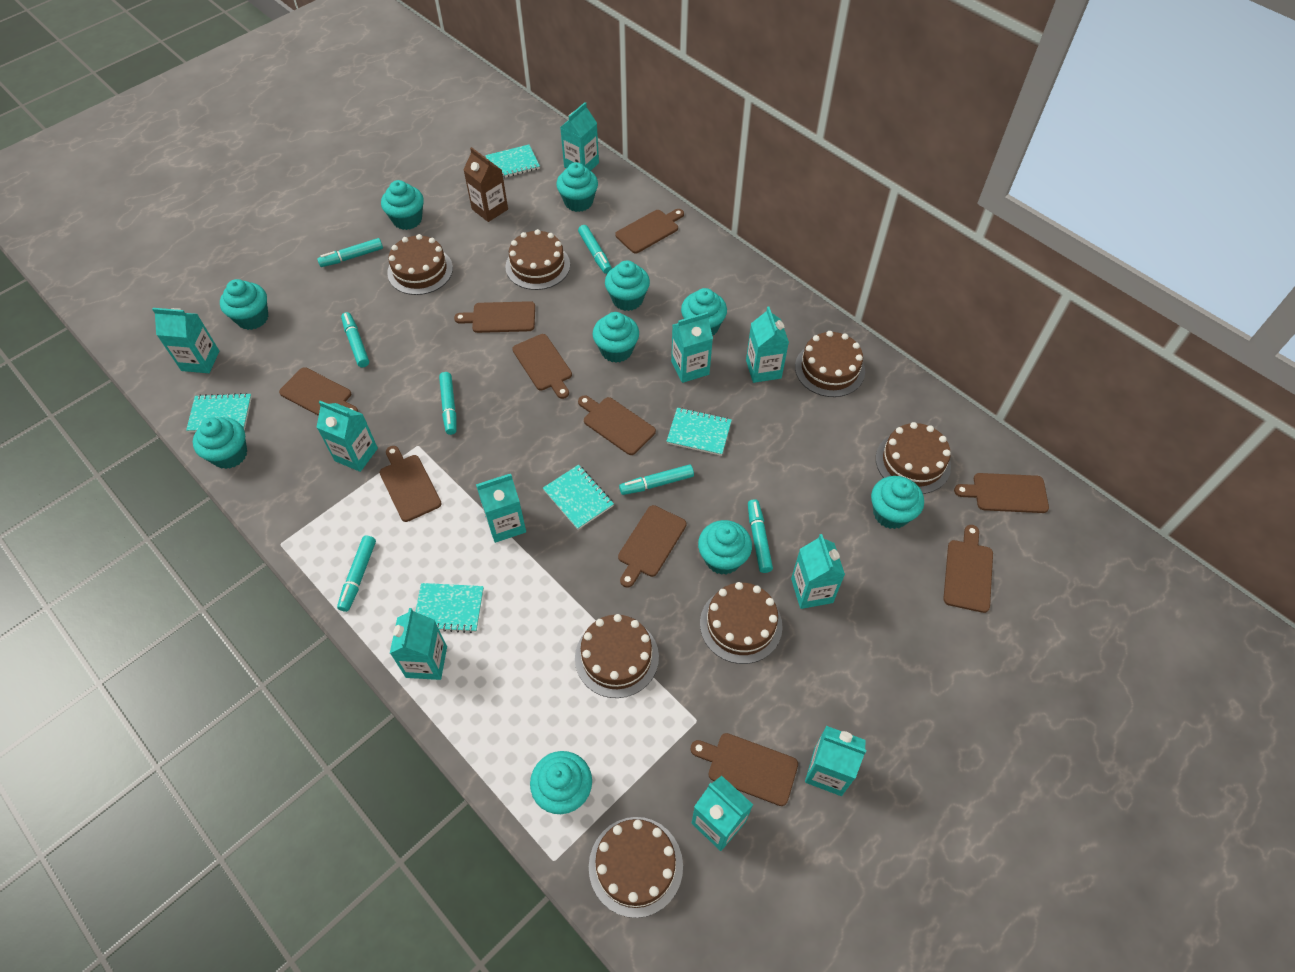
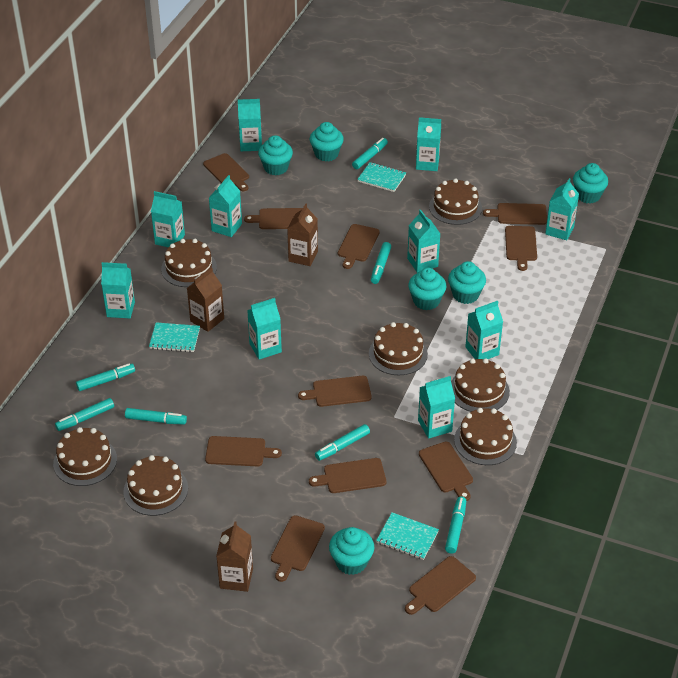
brown carton: 1 -> 3
brown cutting board: 10 -> 11
turquoise cupcake: 10 -> 6
turquoise notebook: 5 -> 3

